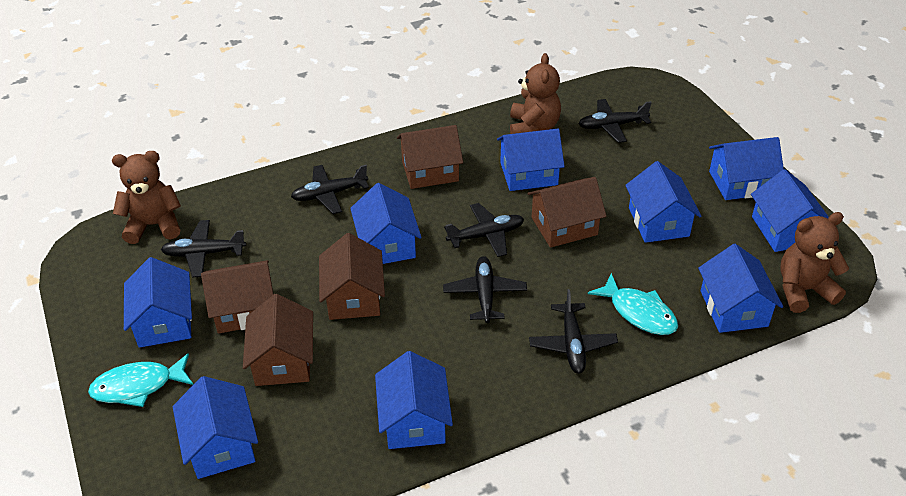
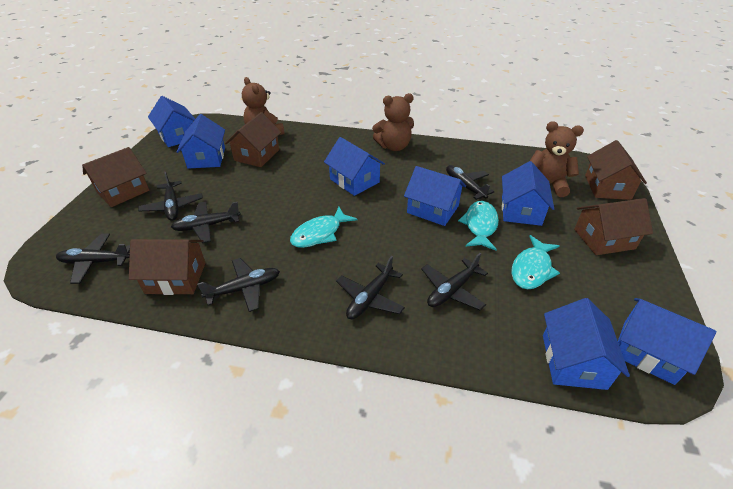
black plane: 6 -> 7
blue house: 9 -> 7
turquoise fish: 2 -> 3

